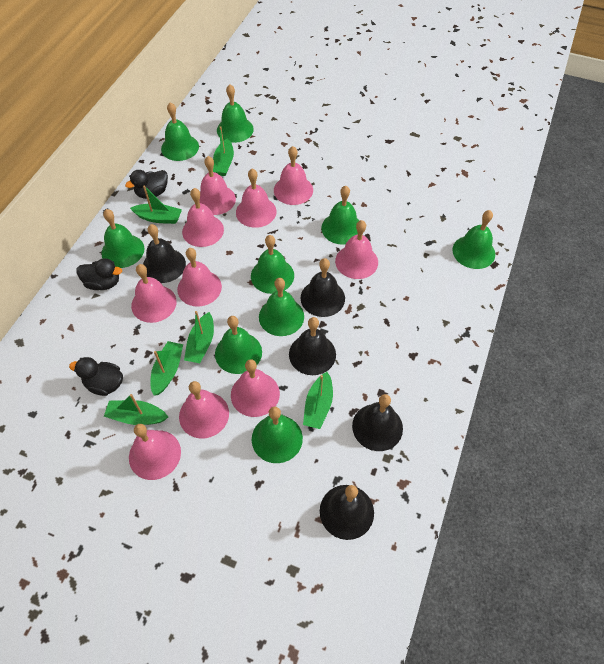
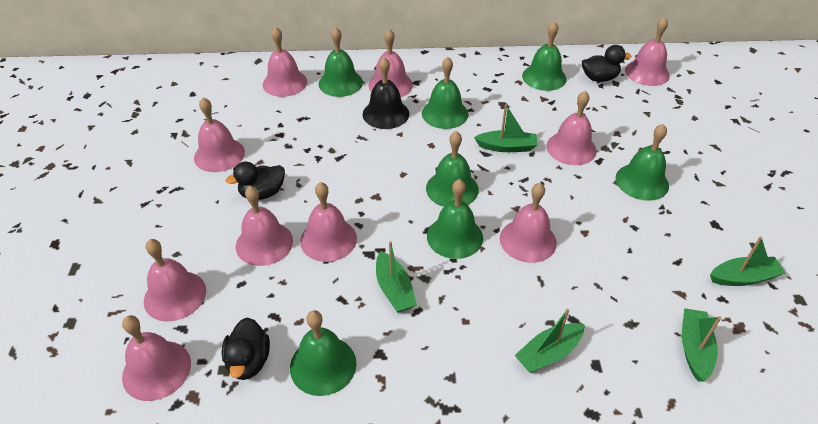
black bell: 5 -> 1
green bell: 9 -> 7
green boat: 6 -> 5

